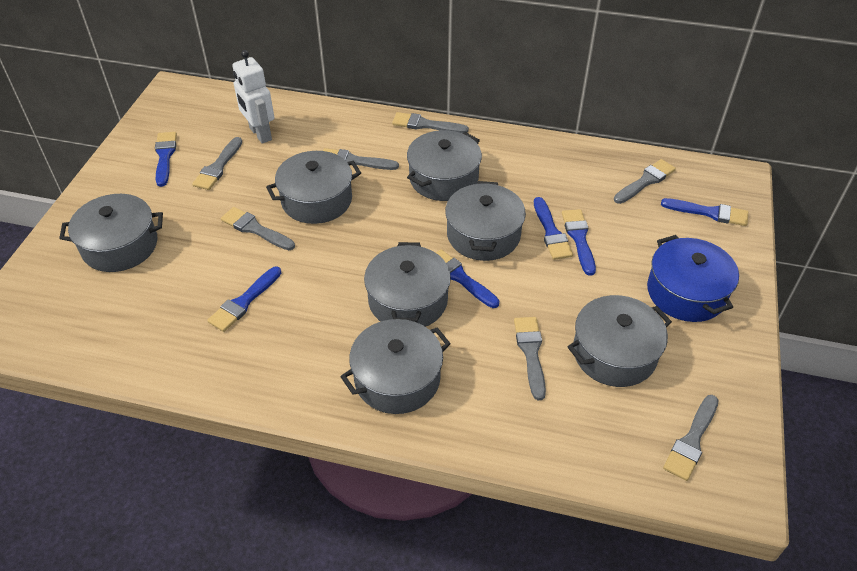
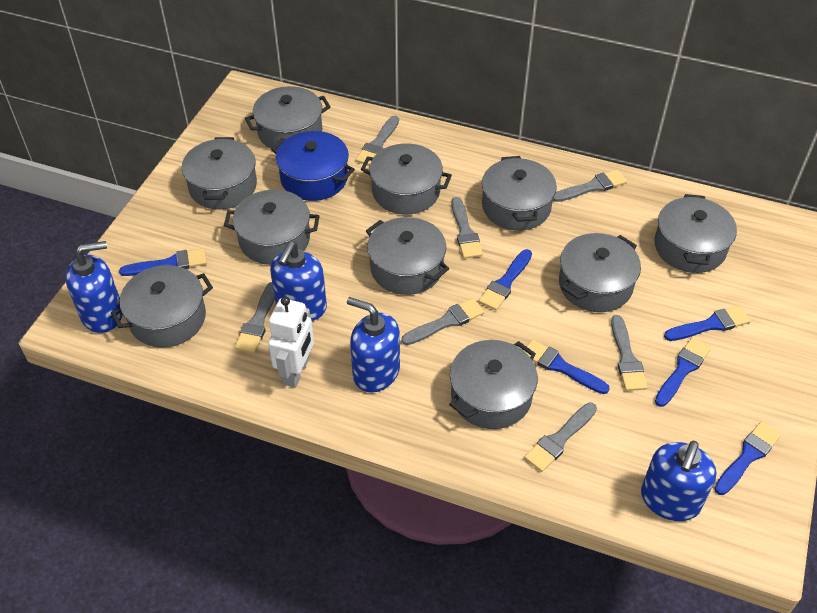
blue soap dispenser: 0 -> 4
grey pot: 7 -> 10

